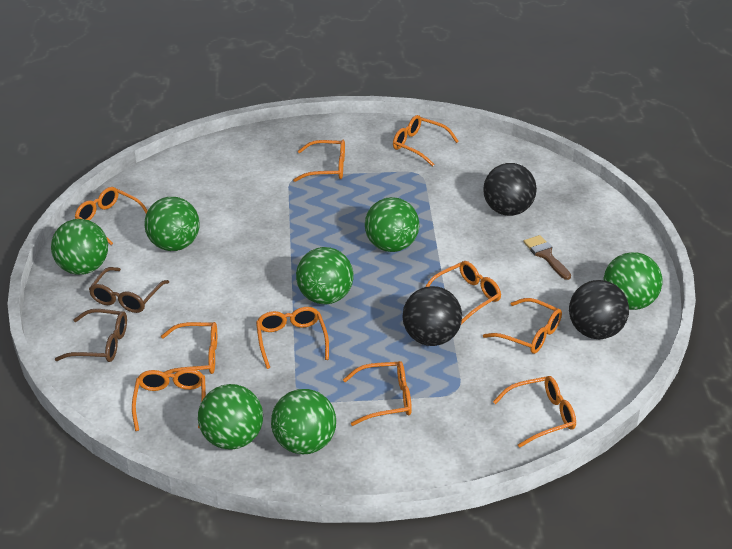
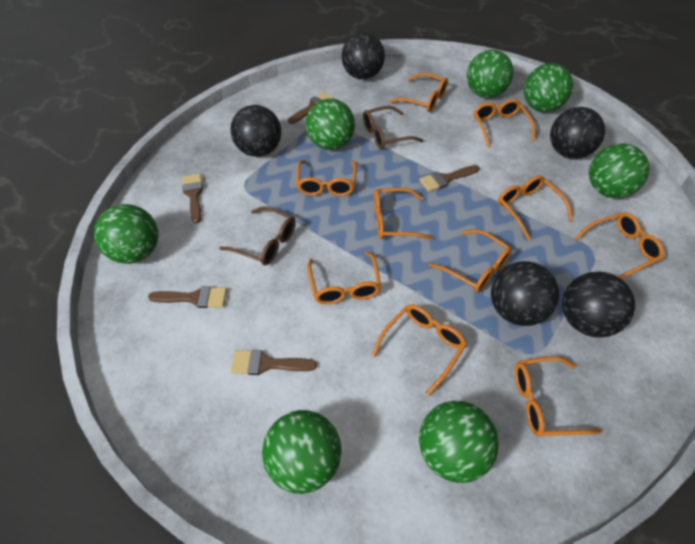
black ball: 3 -> 5
brown brush: 1 -> 5

